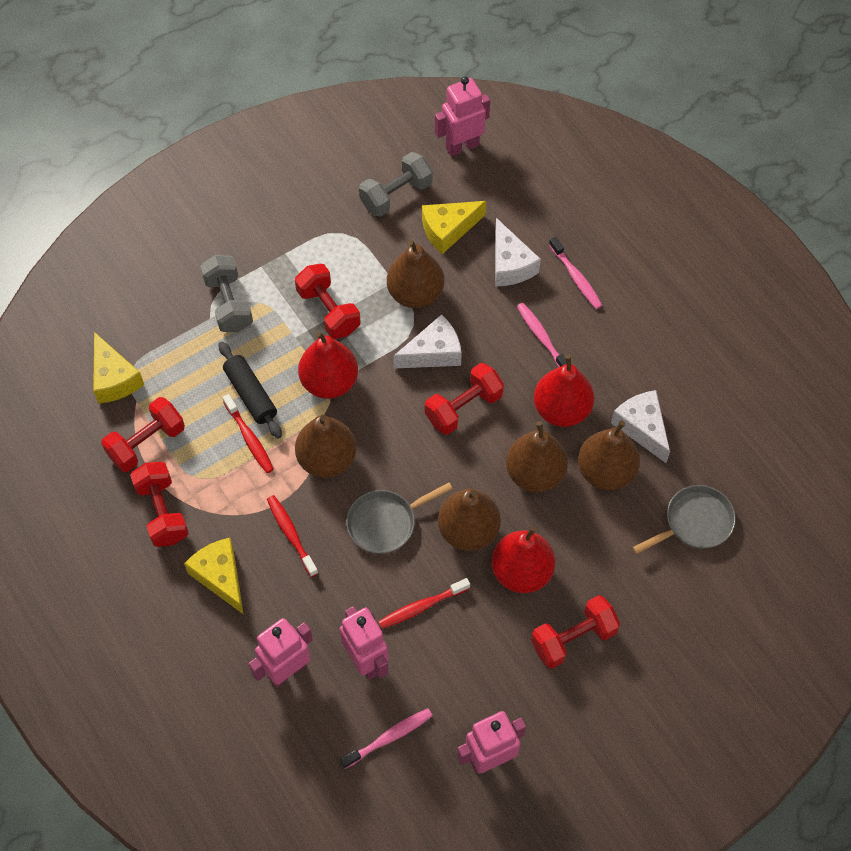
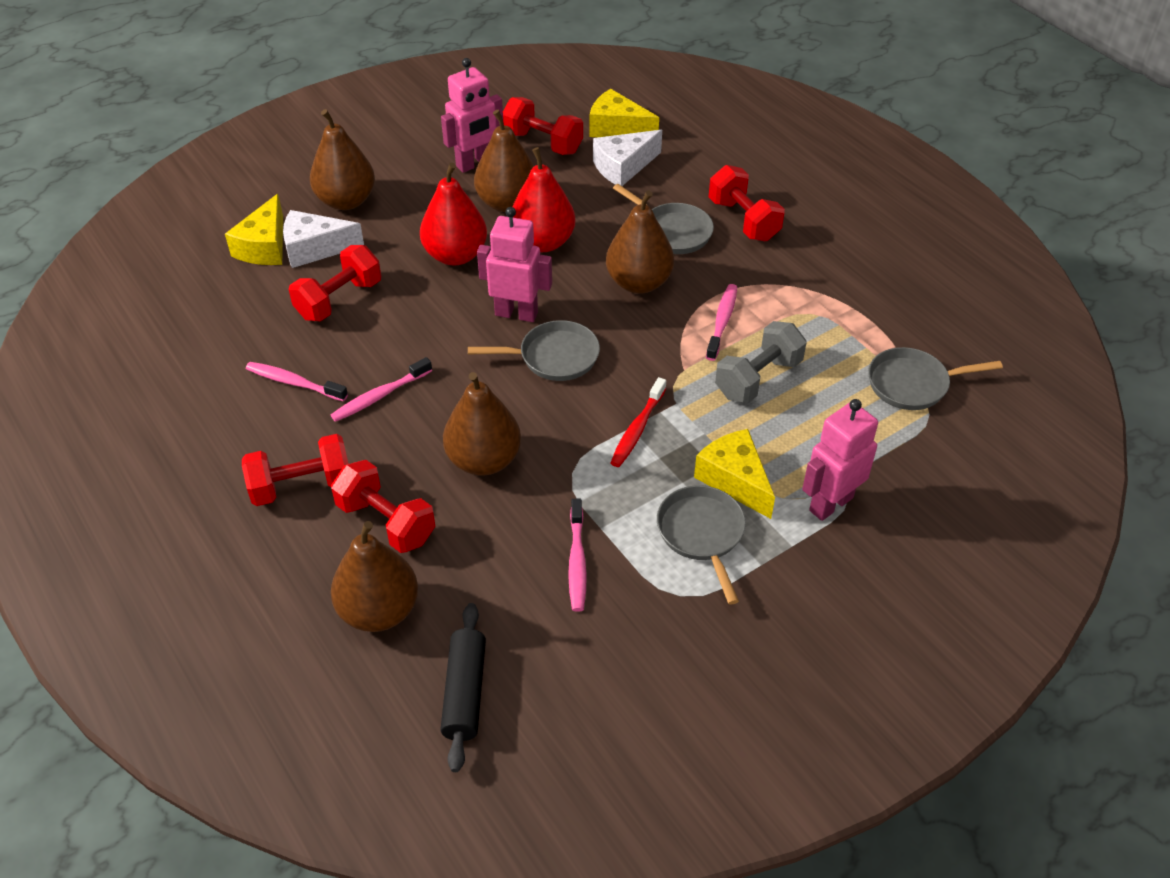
grey dumbbell: 2 -> 1
grey pan: 2 -> 4
pink robot: 4 -> 3
pink toothbrush: 3 -> 4
red pear: 3 -> 2
red toothbrush: 3 -> 1
white cheese: 3 -> 2

